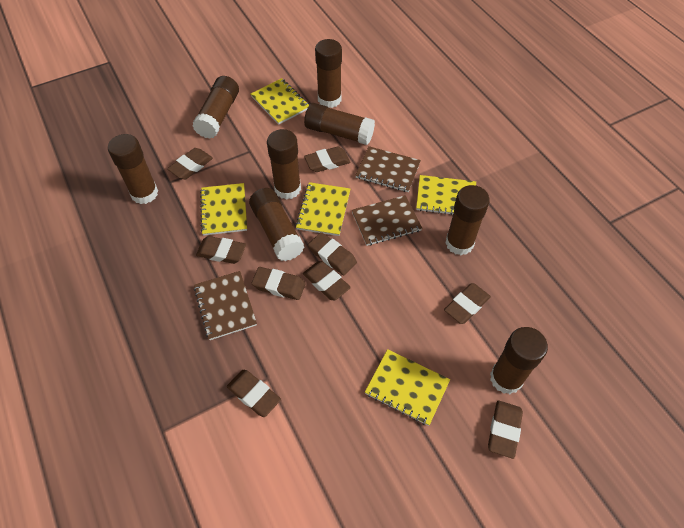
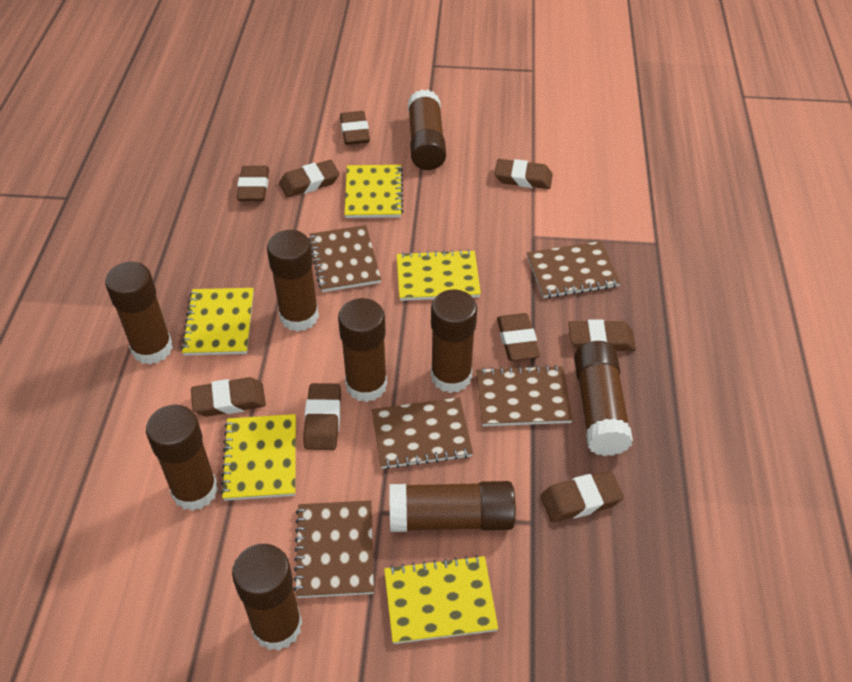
brown glue stick: 8 -> 9
brown notebook: 3 -> 5

